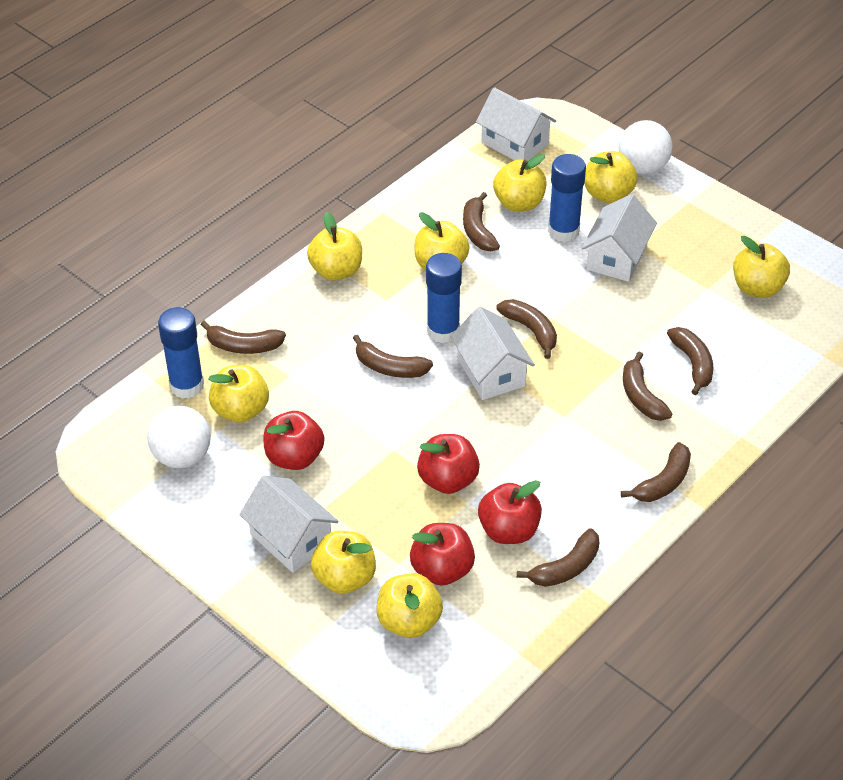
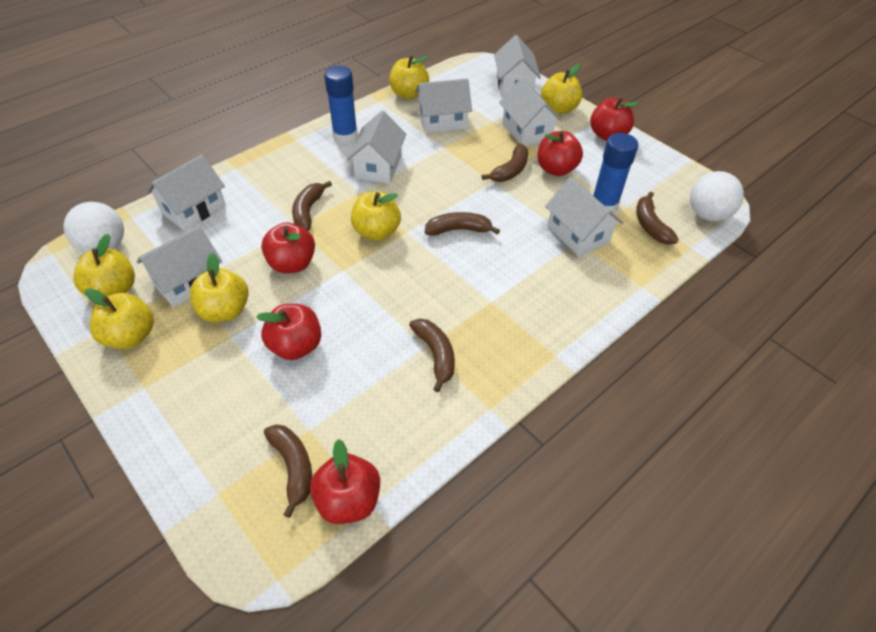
blue glue stick: 3 -> 2
brown banana: 8 -> 6
red apple: 4 -> 5
white house: 4 -> 7
yellow apple: 8 -> 6

